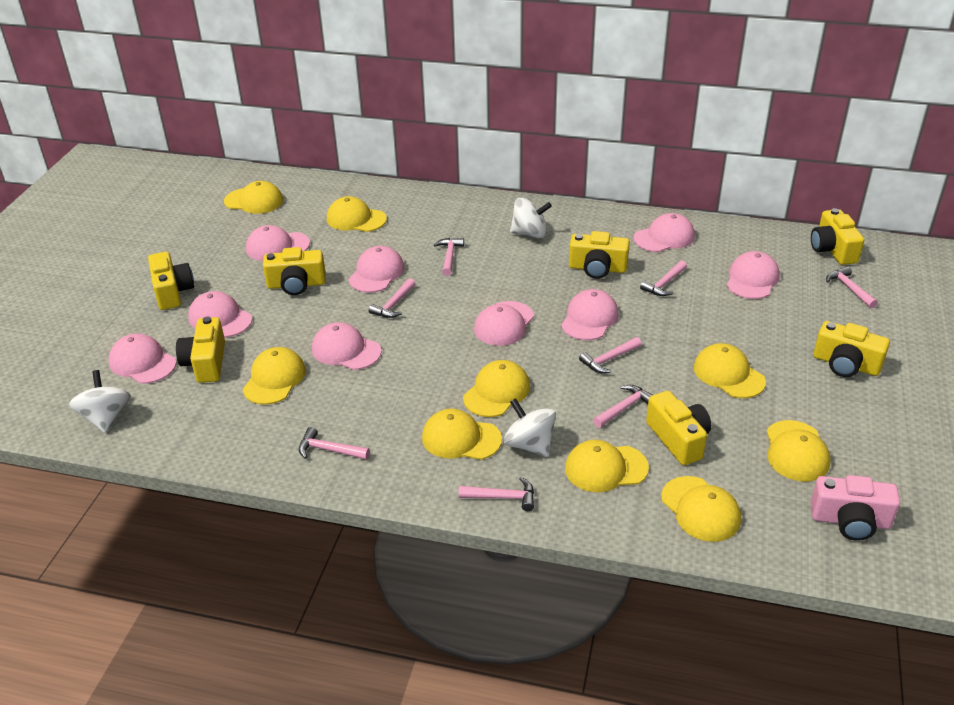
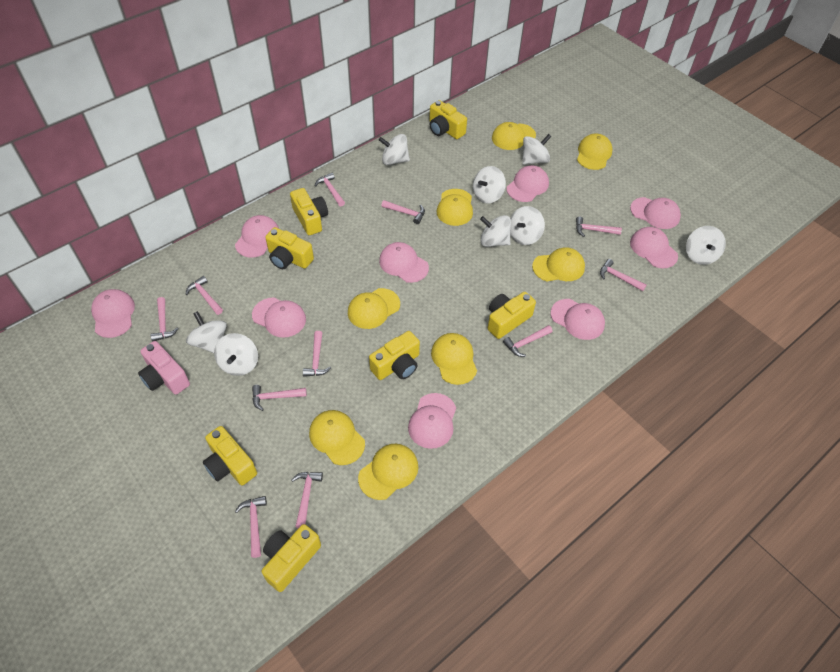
pink hammer: 8 -> 11
white spinning top: 3 -> 8
yellow cap: 9 -> 8

